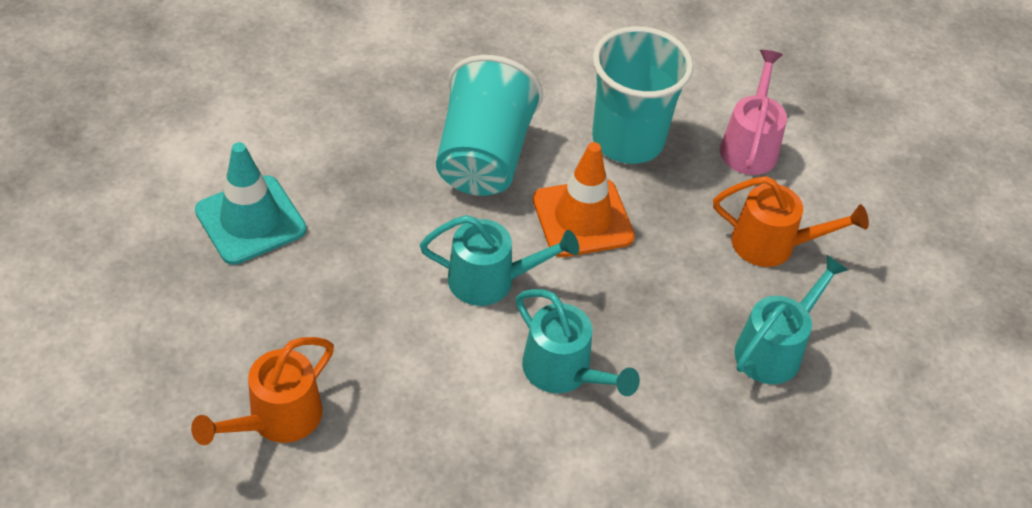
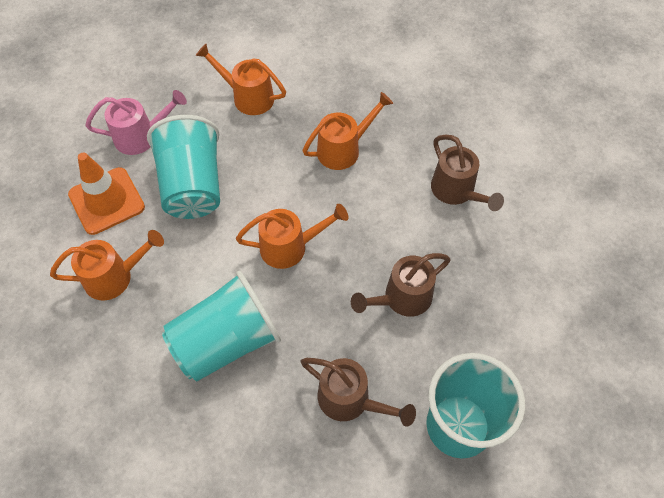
brown watering can: 0 -> 3
orange watering can: 2 -> 4
turquoise cup: 2 -> 3
turquoise traffic cone: 1 -> 0
turquoise watering can: 3 -> 0

